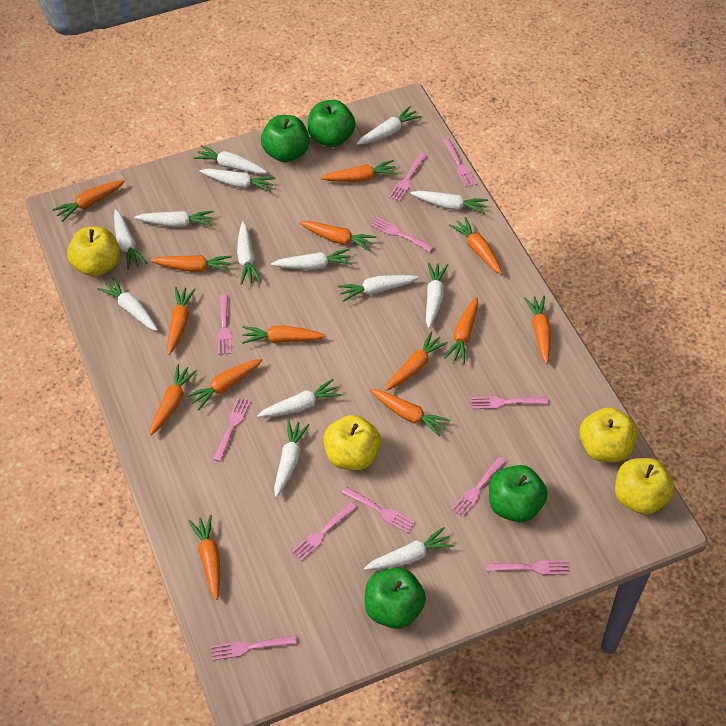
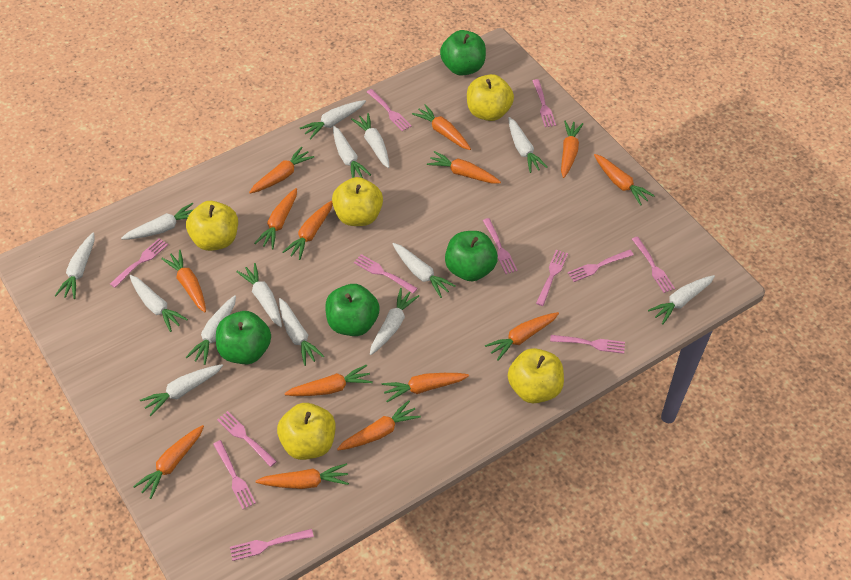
pink fork: 11 -> 12
yellow apple: 4 -> 5

